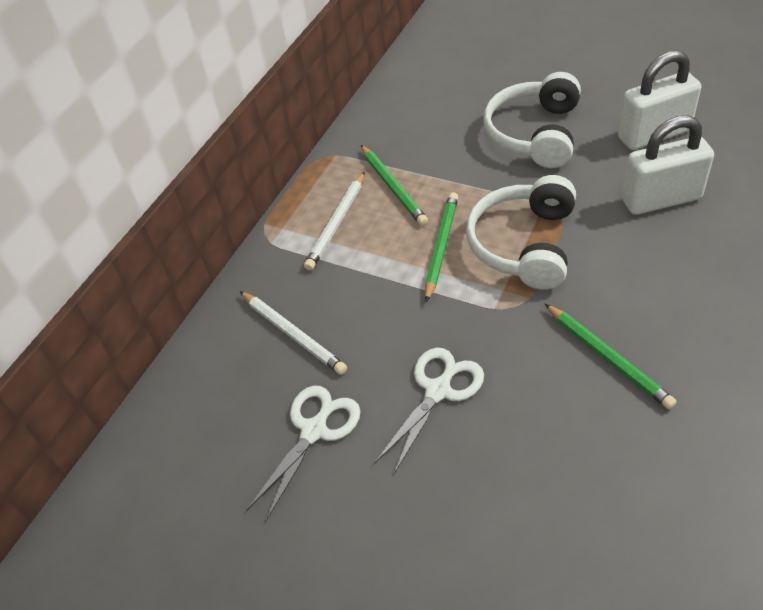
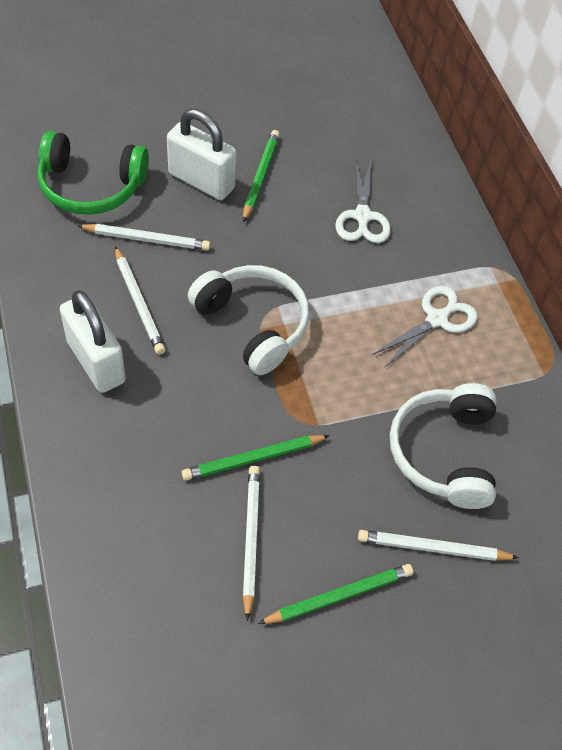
green headphones: 0 -> 1
white pencil: 2 -> 4

